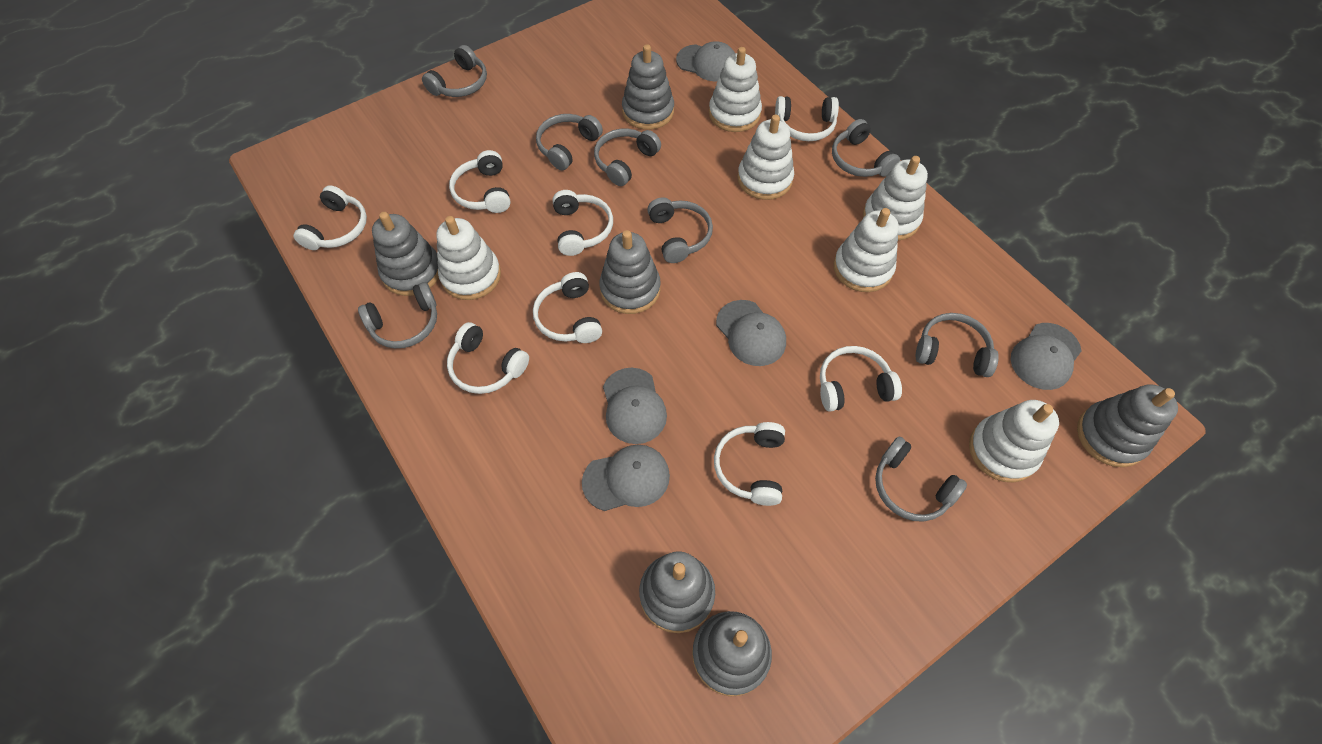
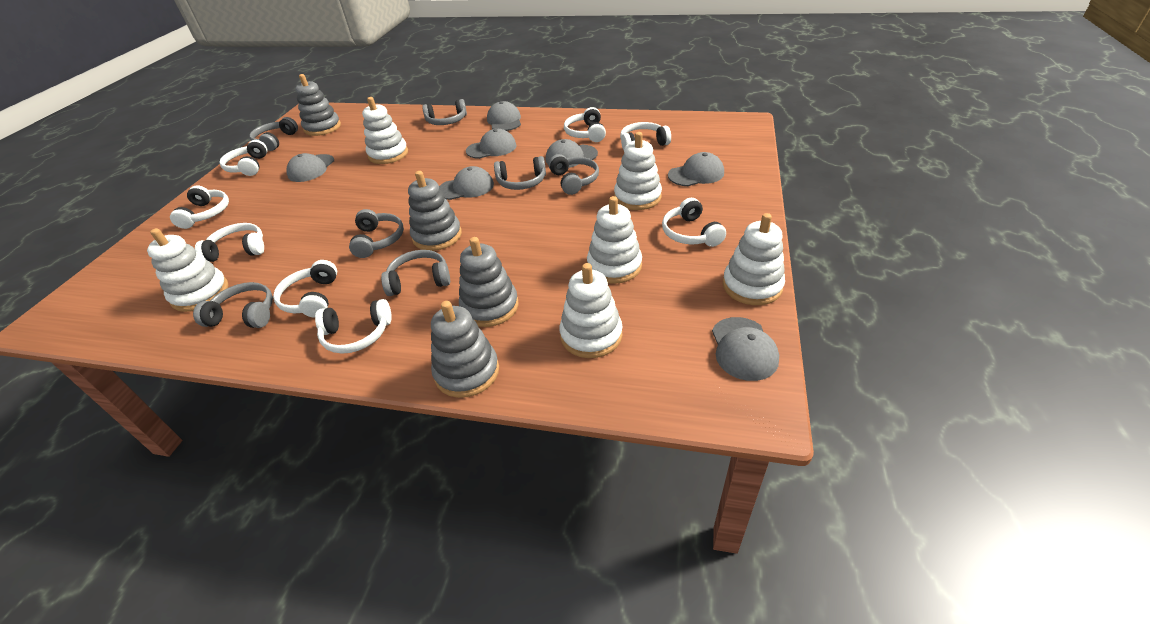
grey cap: 5 -> 7
grey headphones: 8 -> 7
grey stacking toy: 6 -> 4

